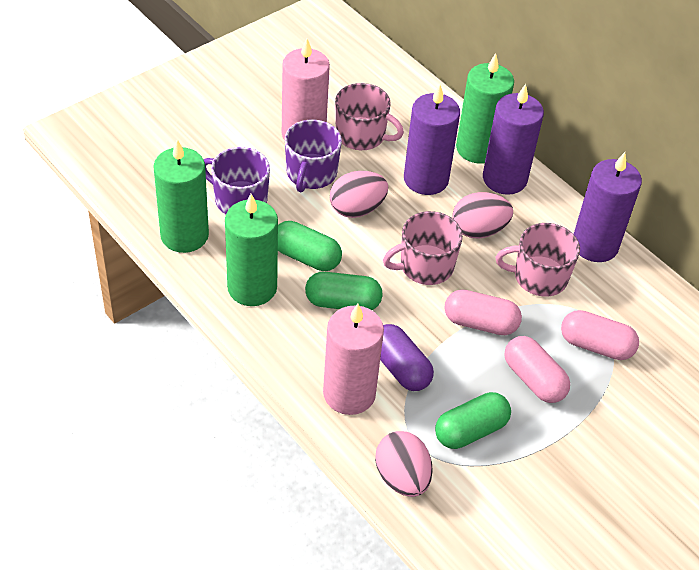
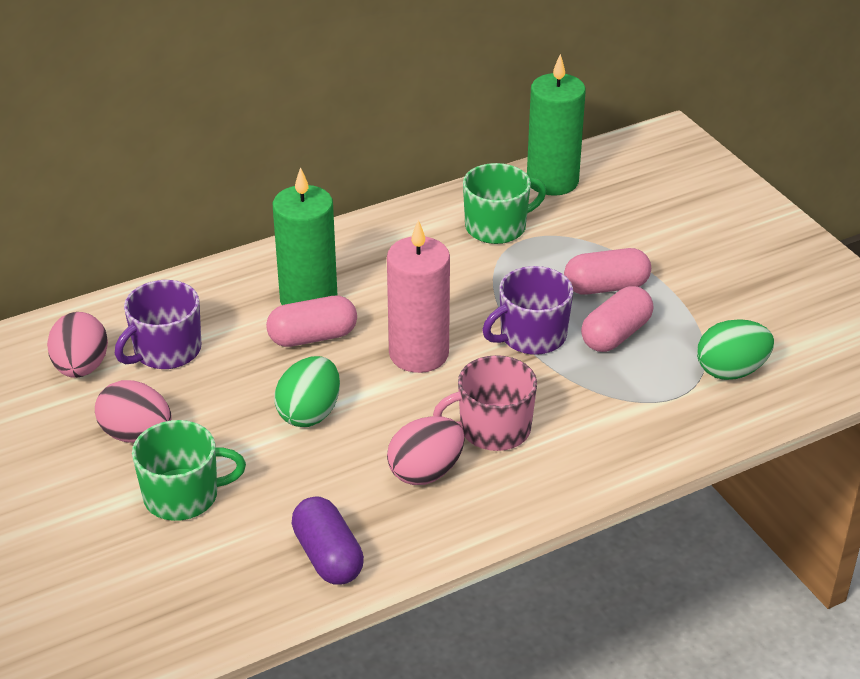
green candle: 3 -> 2
green capsule: 3 -> 0
green egg: 0 -> 2
green mug: 0 -> 2
pink candle: 2 -> 1
pink mug: 3 -> 1
purple candle: 3 -> 0

